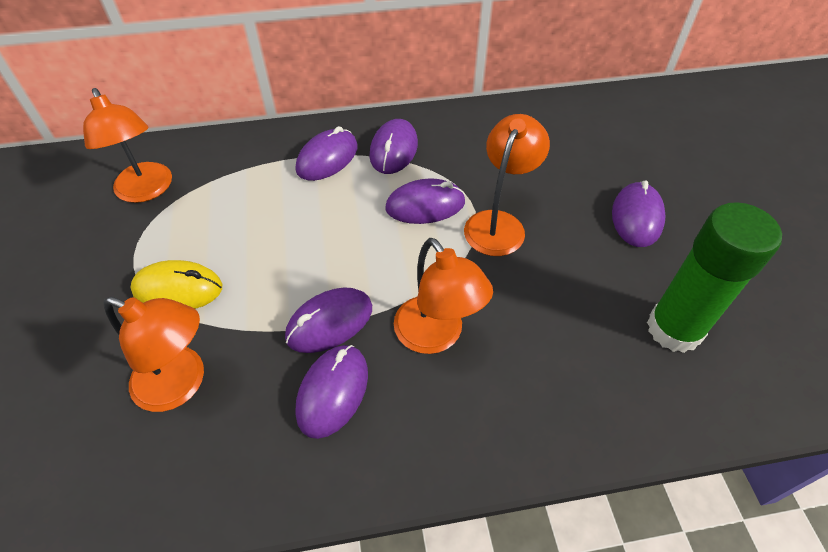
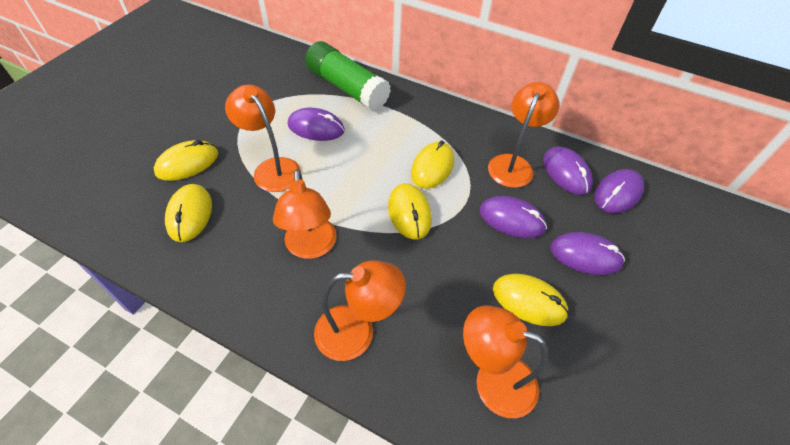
orange lamp: 4 -> 5
purple mouse: 6 -> 5
yellow mouse: 1 -> 5

